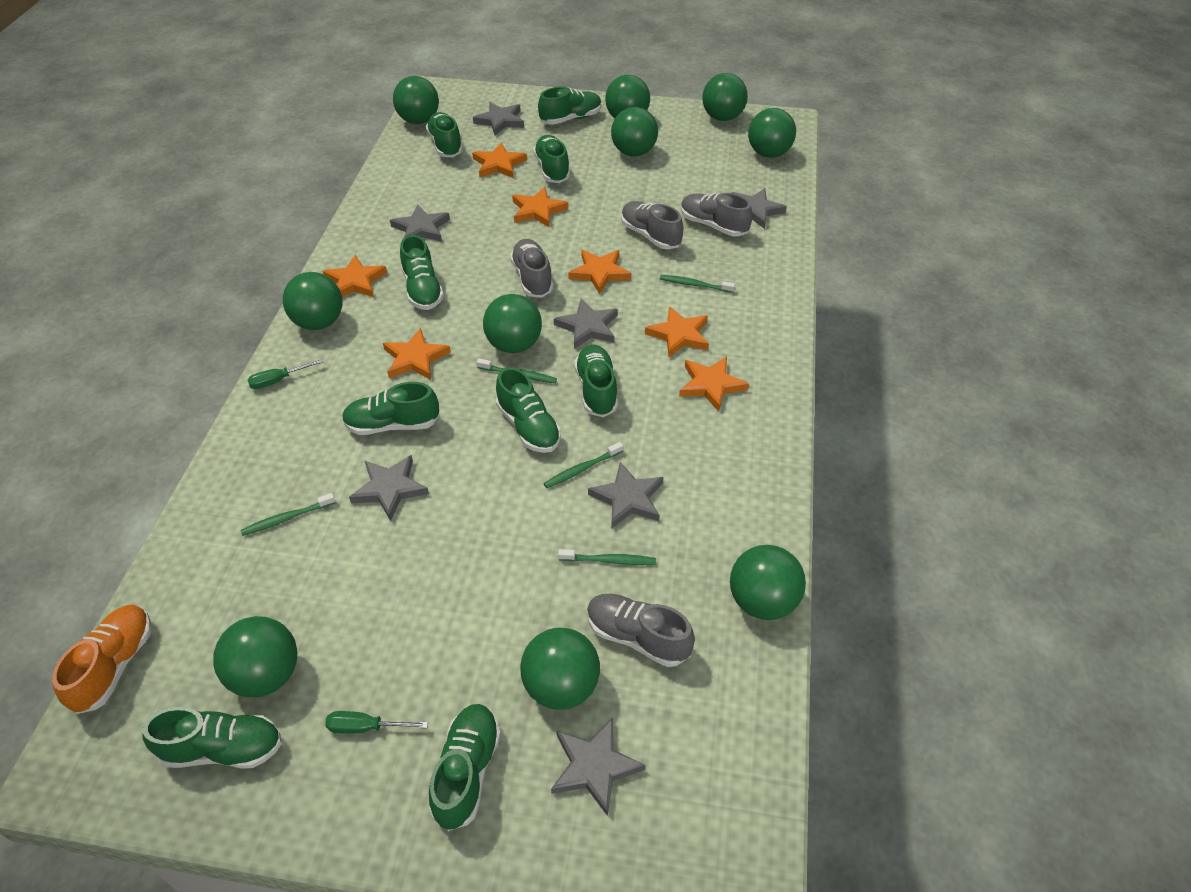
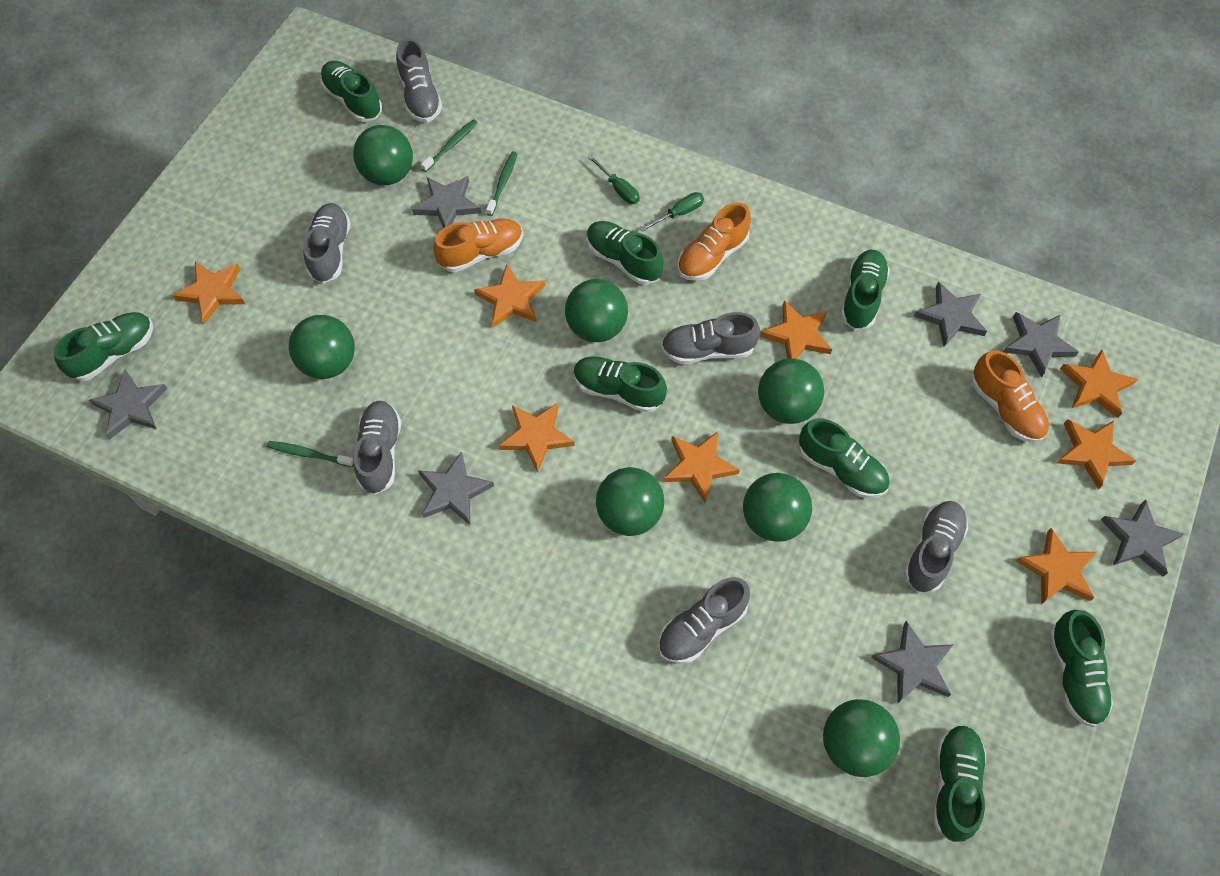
green ball: 10 -> 7
green shoe: 9 -> 8
green toothbrush: 5 -> 3
grey shoe: 4 -> 6
orange shoe: 1 -> 3
orange star: 7 -> 8

